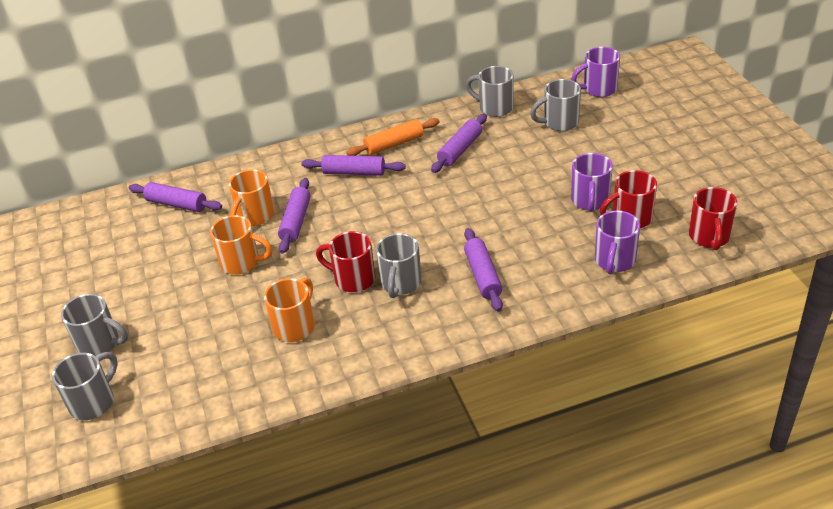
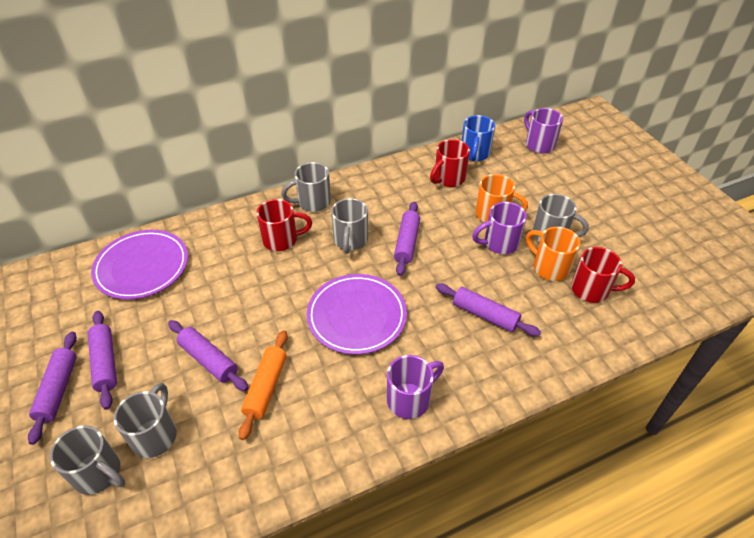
blue mug: 0 -> 1
orange mug: 3 -> 2
purple plate: 0 -> 2

